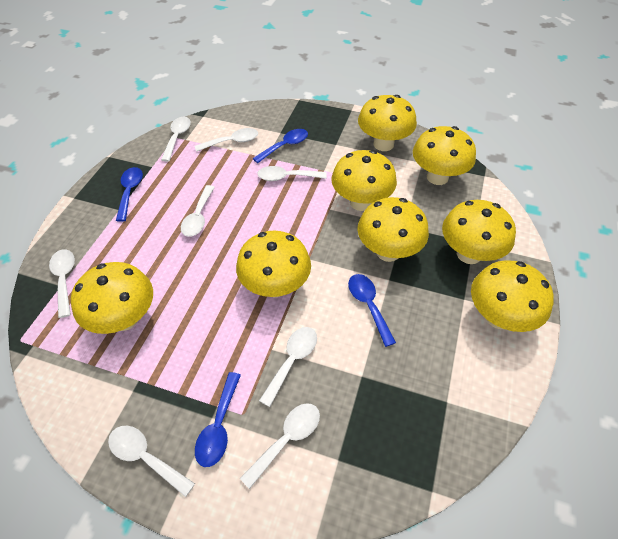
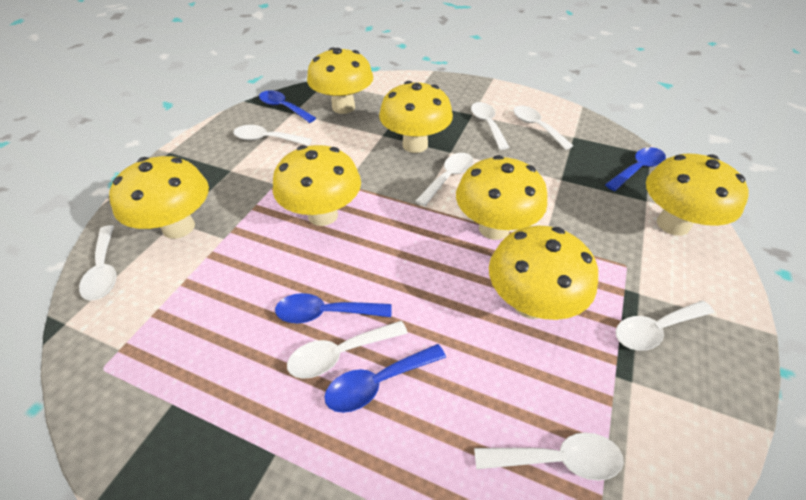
yellow mushroom: 8 -> 7

